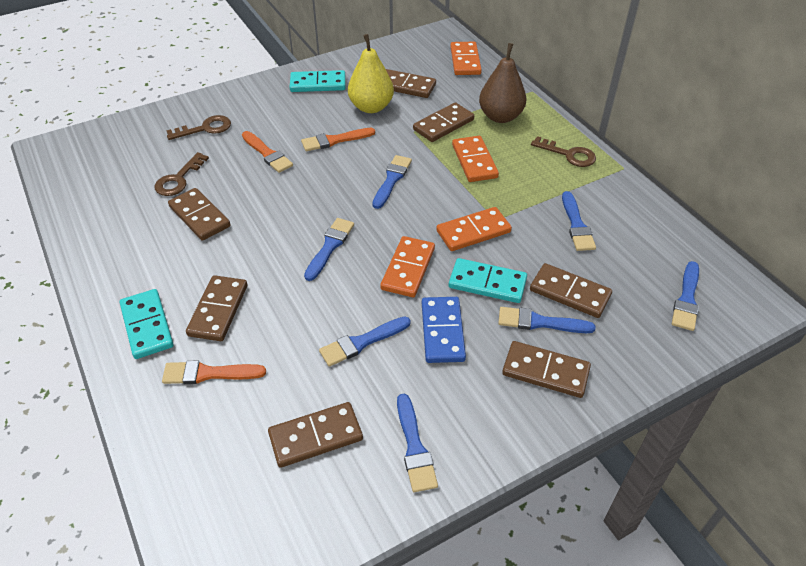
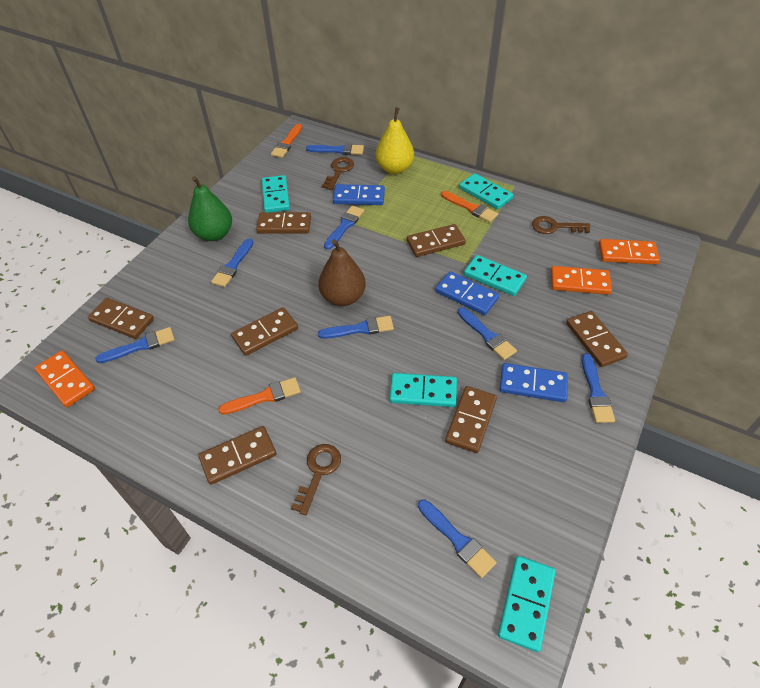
blue brush: 7 -> 8
blue domino: 1 -> 3
green pear: 0 -> 1
orange domino: 4 -> 3
turquoise domino: 3 -> 5

